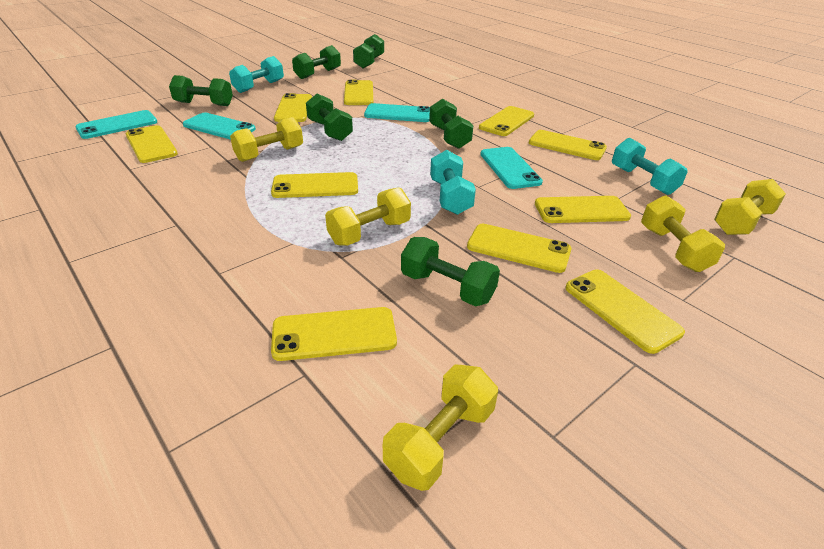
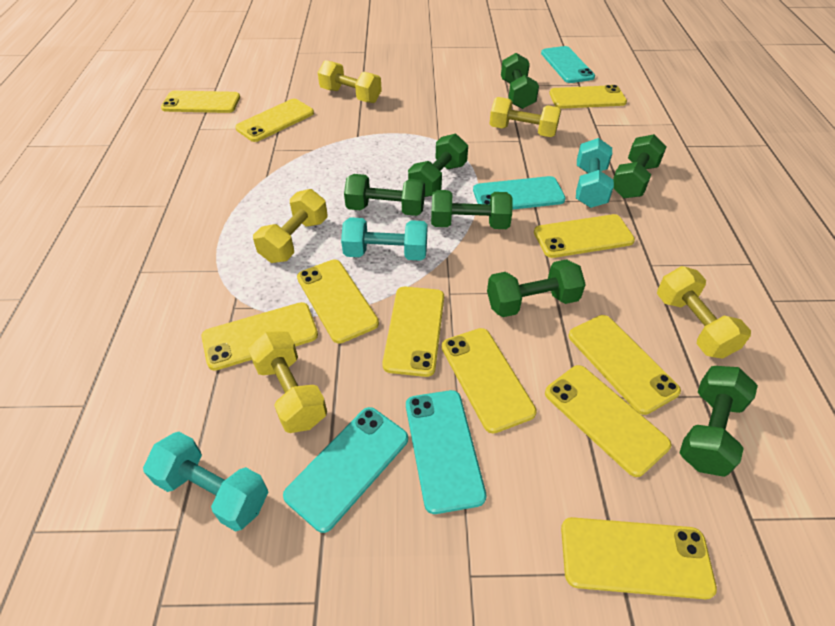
green dumbbell: 6 -> 7
yellow phone: 10 -> 11

